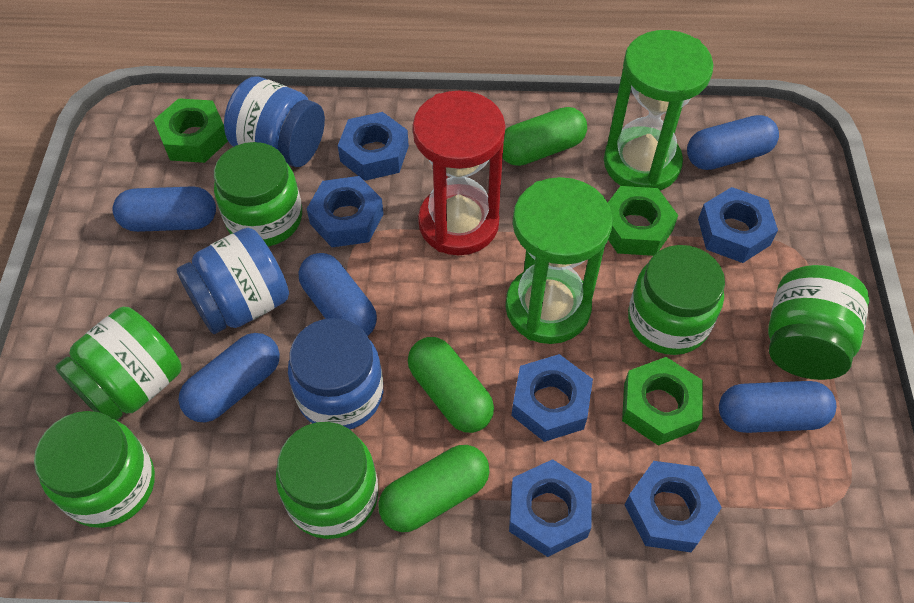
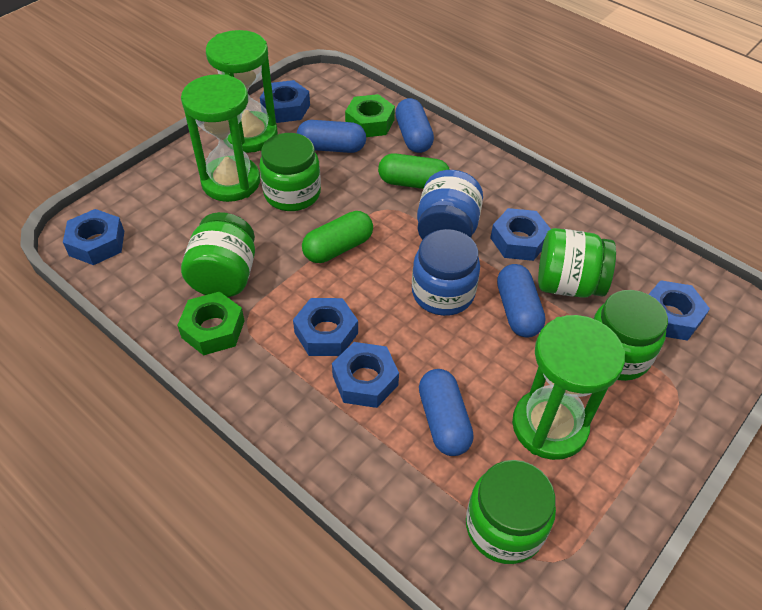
blue capsule: 5 -> 4
blue jar: 3 -> 2
green capsule: 3 -> 2
green hourglass: 2 -> 3
green jar: 6 -> 5
green nut: 3 -> 2
red hourglass: 1 -> 0

